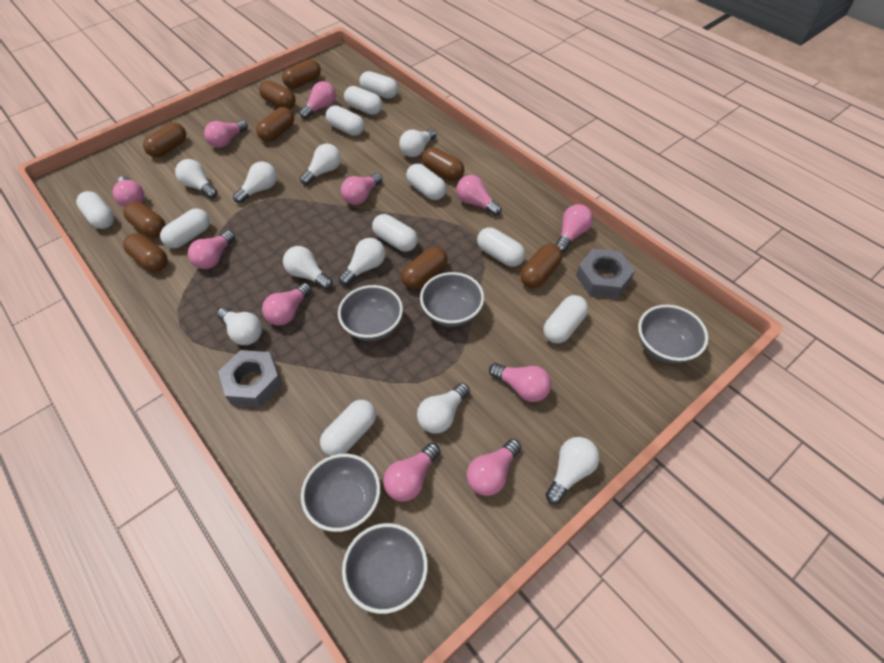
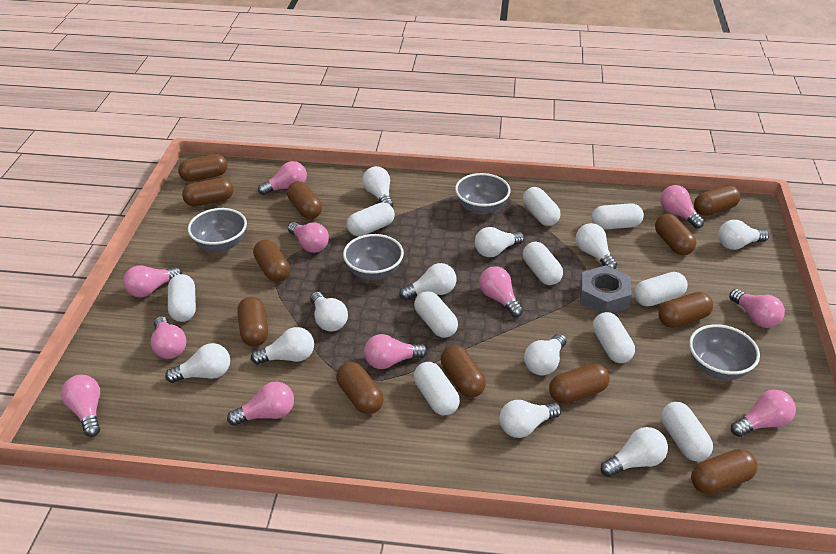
brown capsule: 9 -> 12
grey bowl: 5 -> 4
grey nut: 2 -> 1
white light bulb: 9 -> 11

